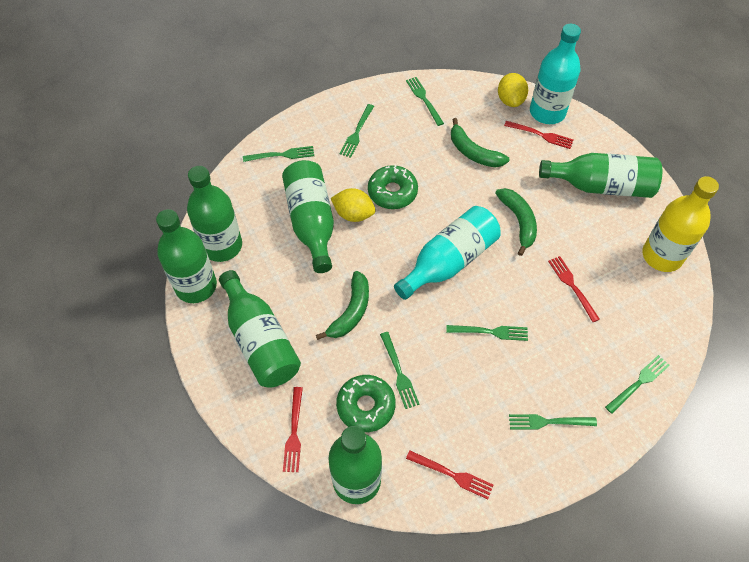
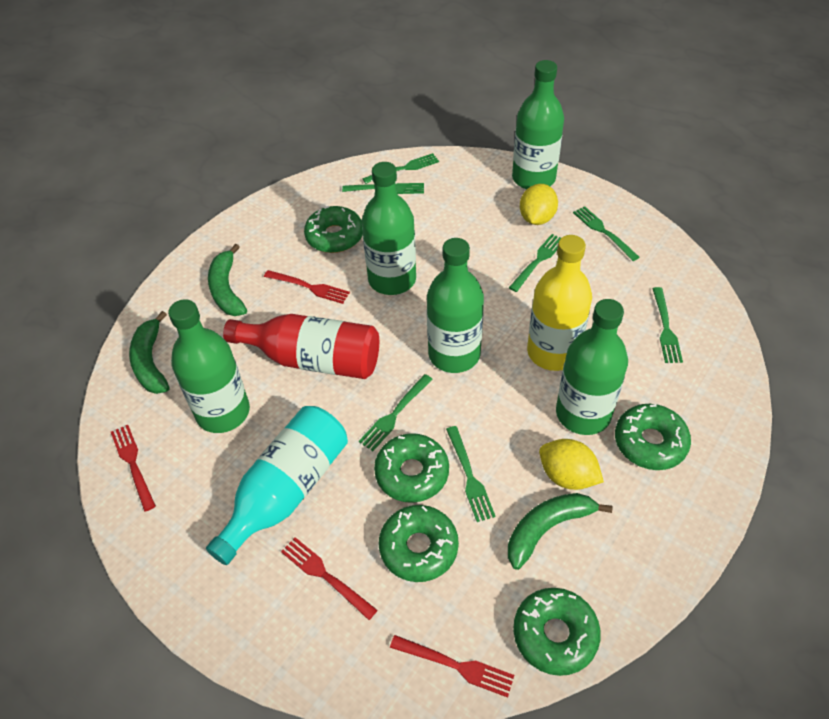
green bottle: 6 -> 5
green donut: 2 -> 5
red bottle: 0 -> 1
turquoise bottle: 2 -> 1

